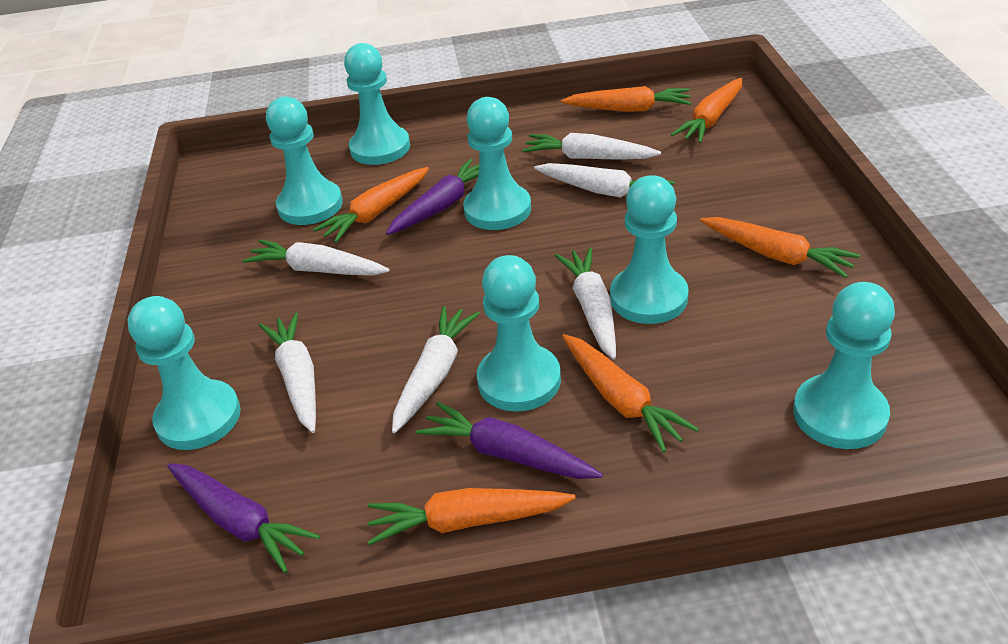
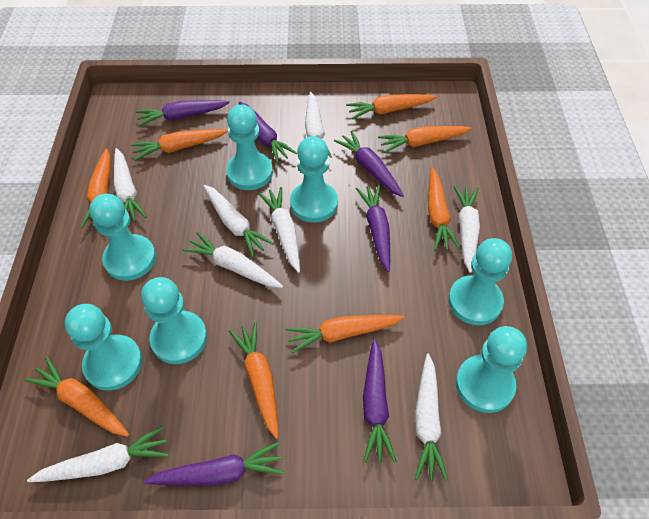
orange carrot: 6 -> 8
purple carrot: 3 -> 6
white carrot: 6 -> 8

